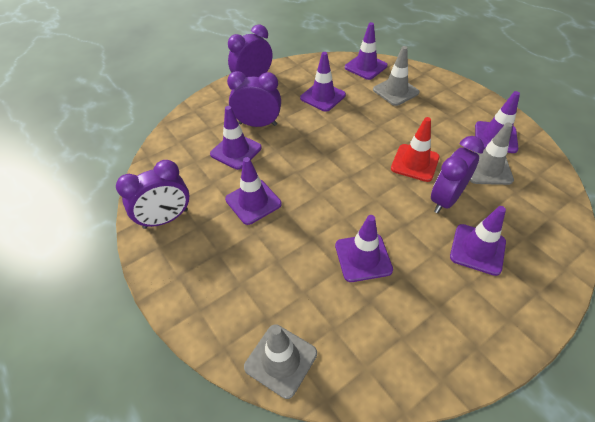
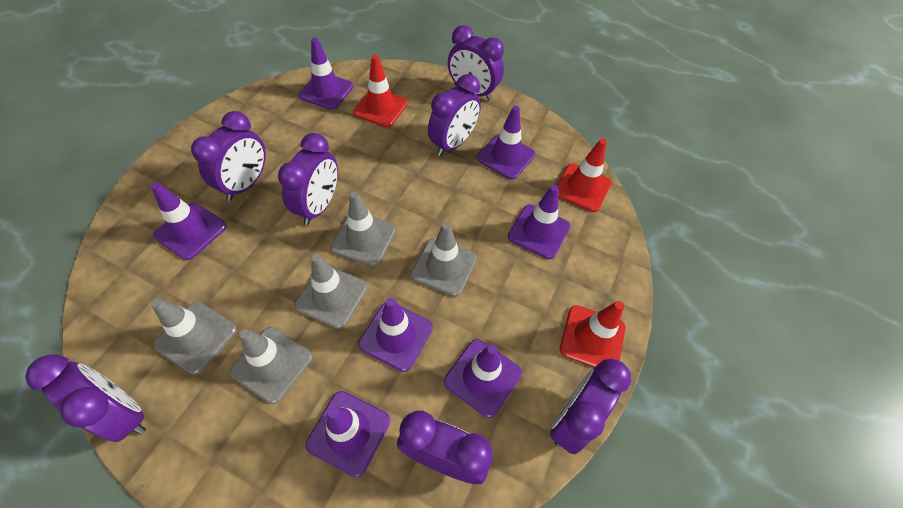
grey traffic cone: 3 -> 5
purple clock: 4 -> 7
red traffic cone: 1 -> 3

